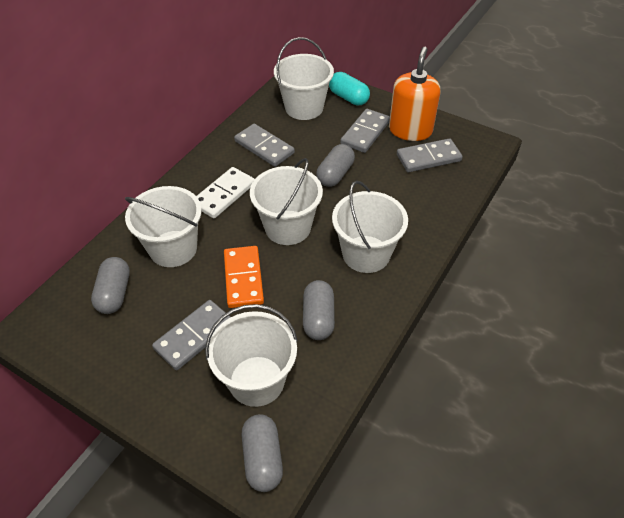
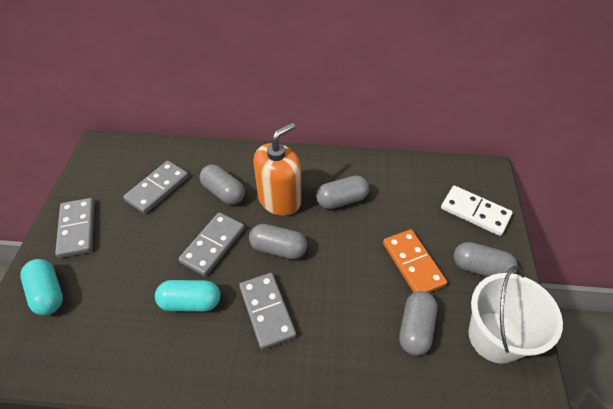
grey capsule: 4 -> 5
turquoise capsule: 1 -> 2
white bucket: 5 -> 1

